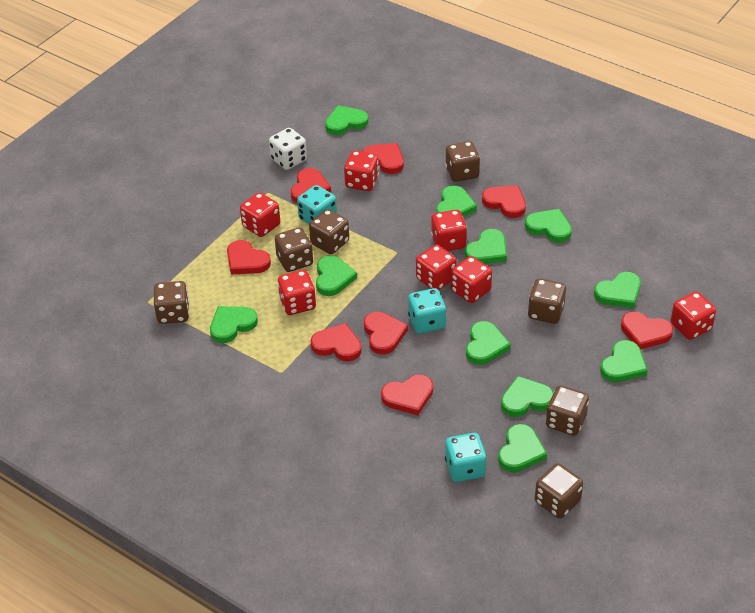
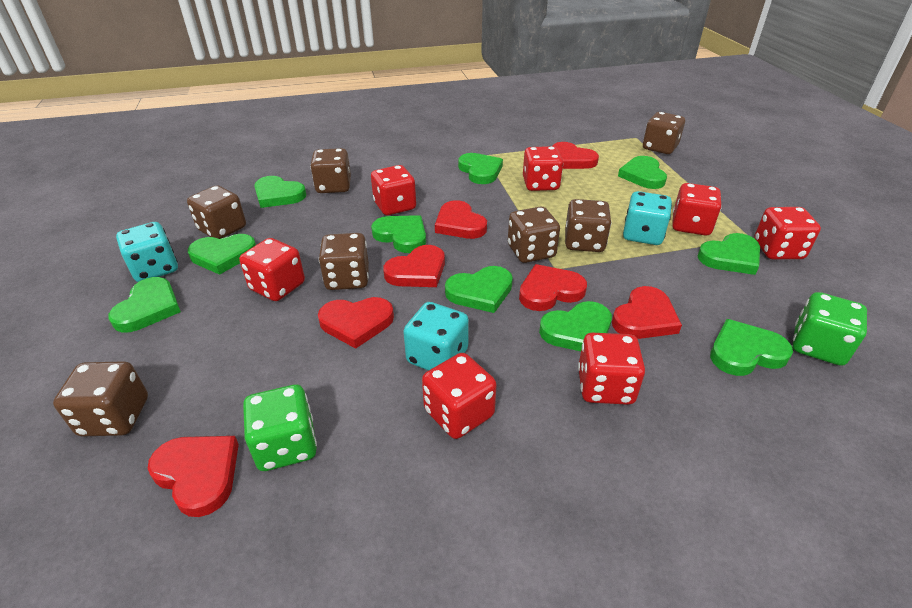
green dice: 0 -> 2
green heart: 11 -> 10
red heart: 8 -> 7
white dice: 1 -> 0

